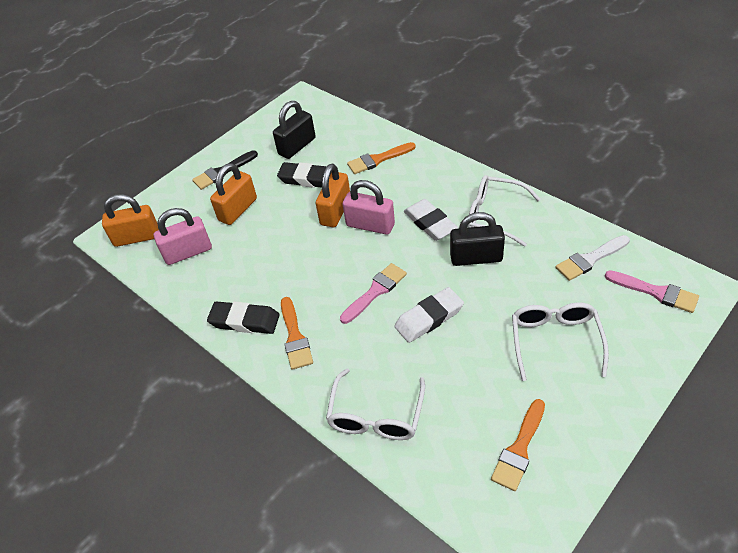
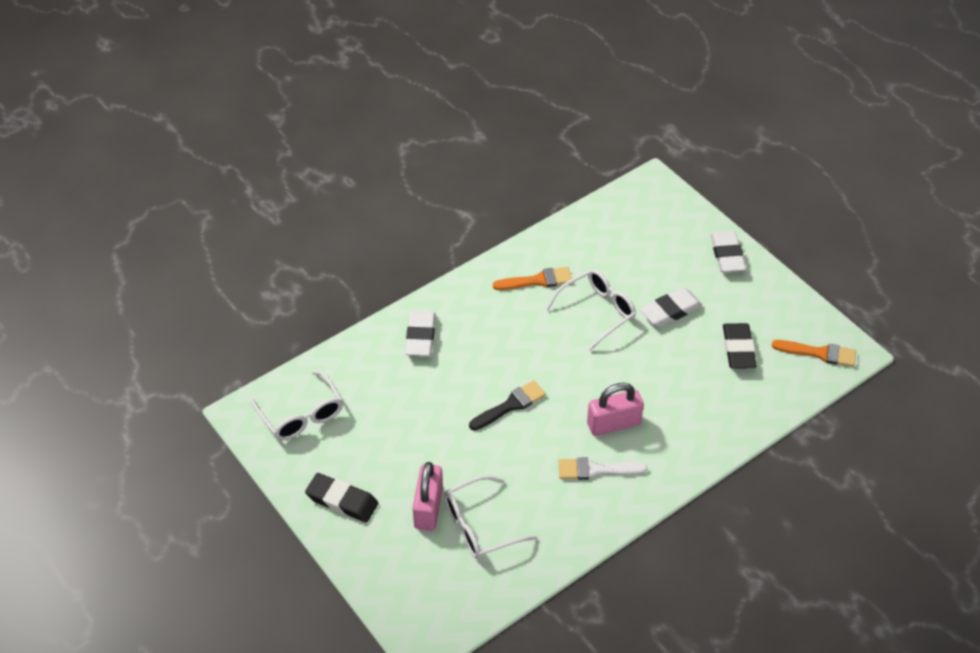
black padlock: 2 -> 0
orange brush: 3 -> 2
orange padlock: 3 -> 0
pink brush: 2 -> 0
white eraser: 2 -> 3

